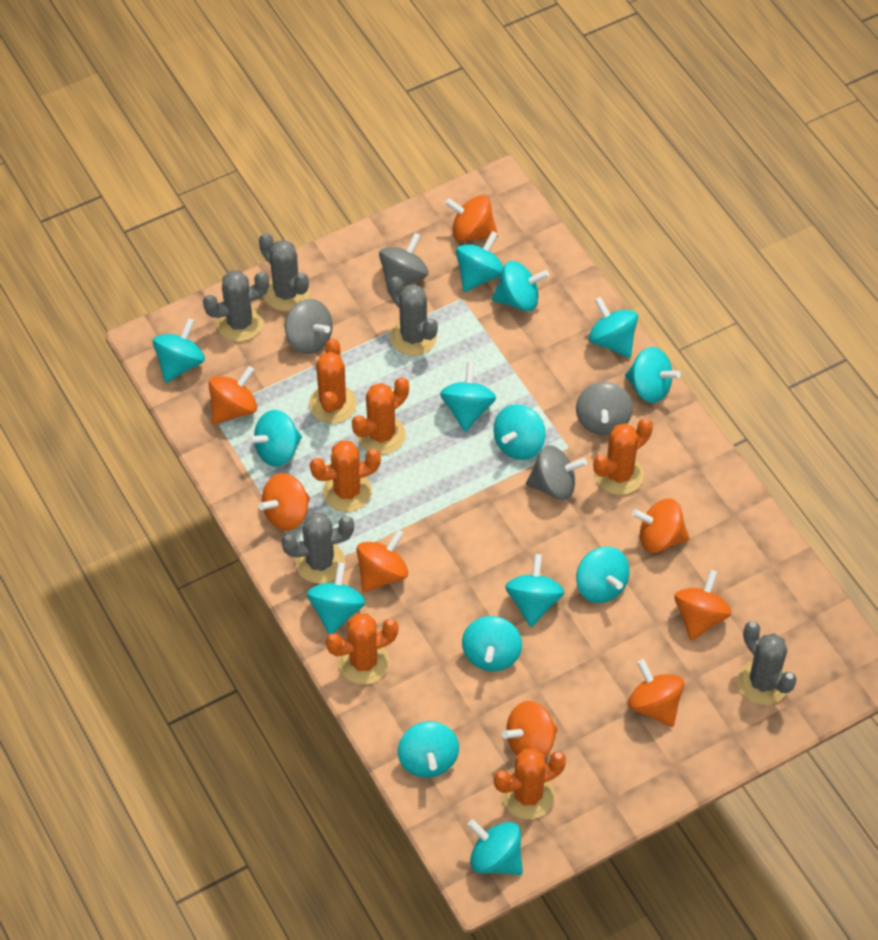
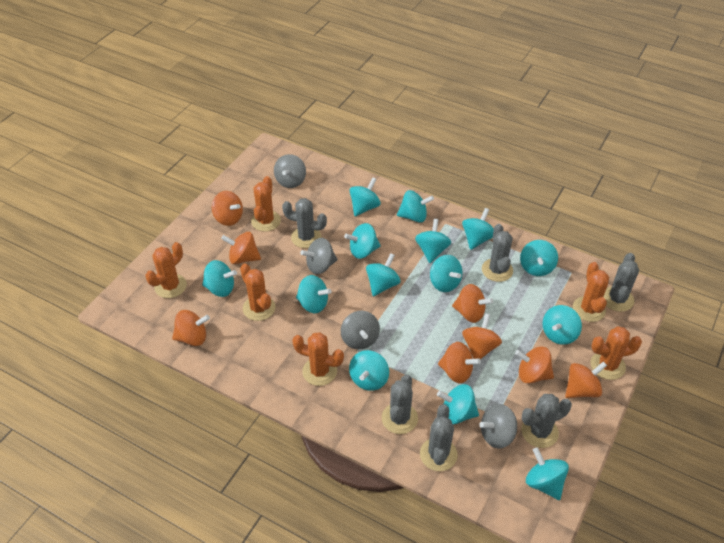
grey cactus: 5 -> 6

